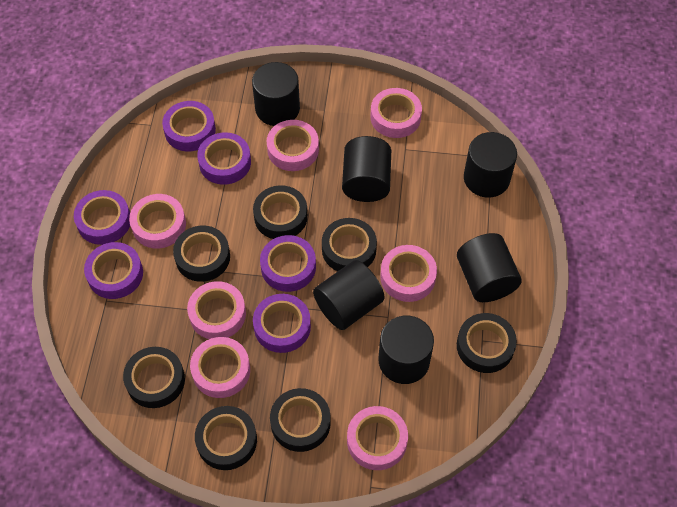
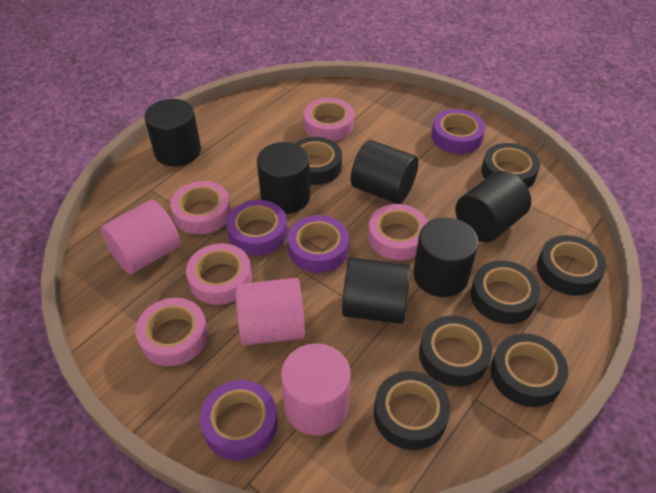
pink cylinder: 0 -> 3
pink tape: 7 -> 5
purple tape: 6 -> 4

